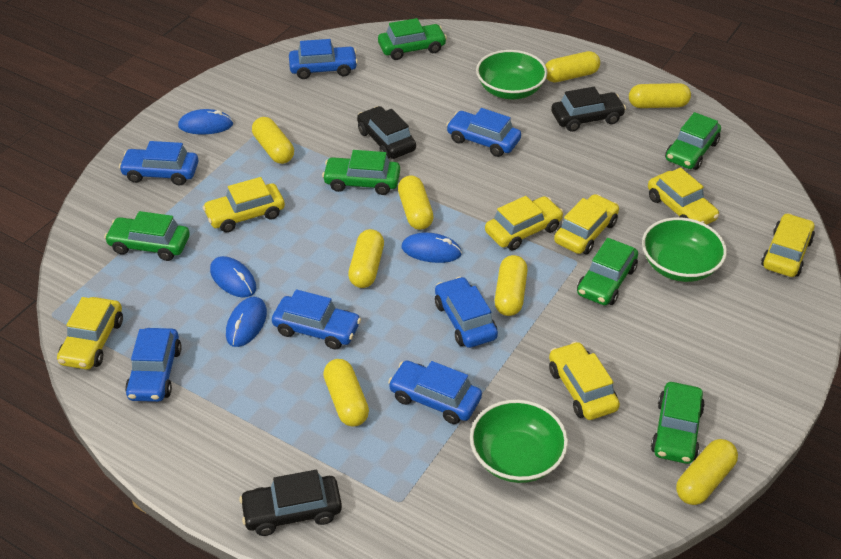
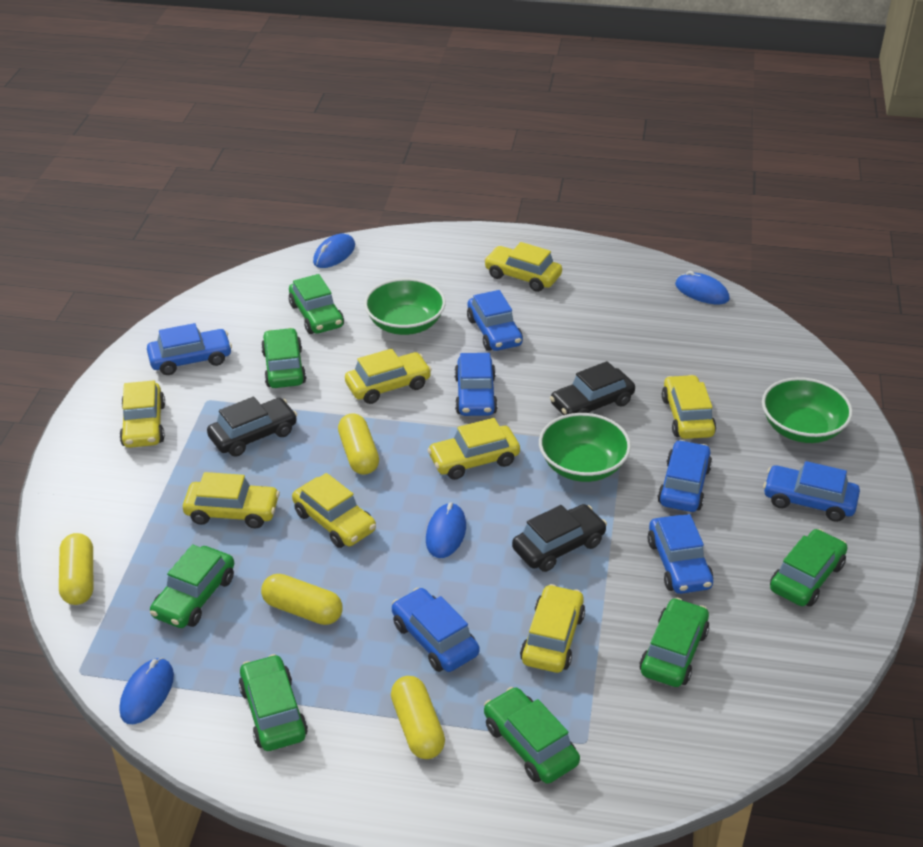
green car: 6 -> 7
yellow capsule: 8 -> 4
yellow car: 7 -> 8

